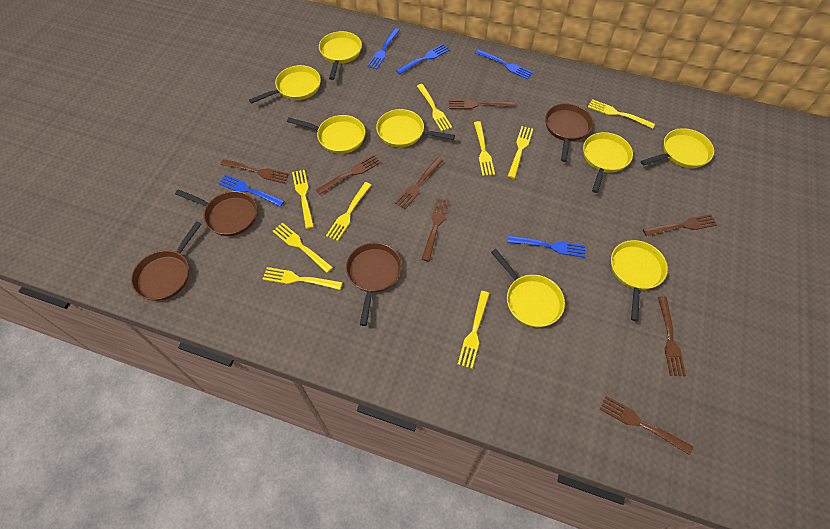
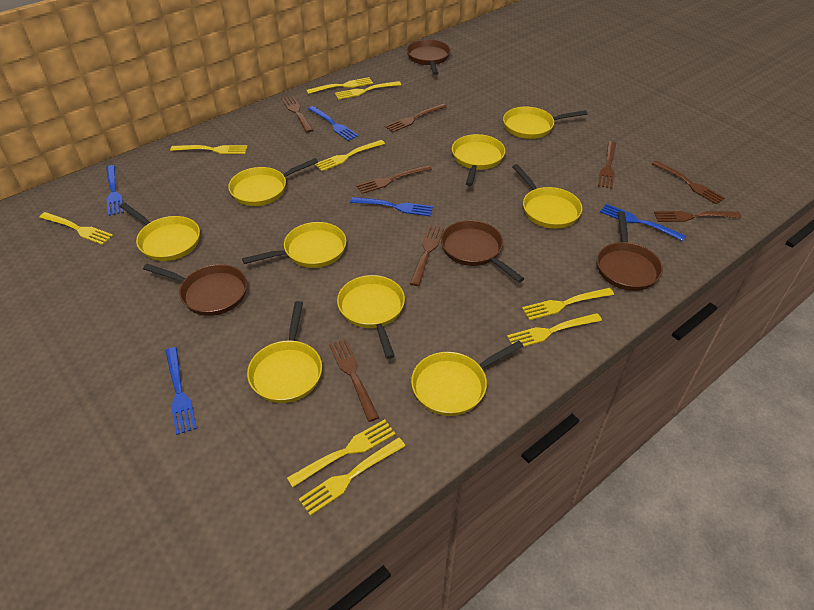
yellow pan: 8 -> 9

